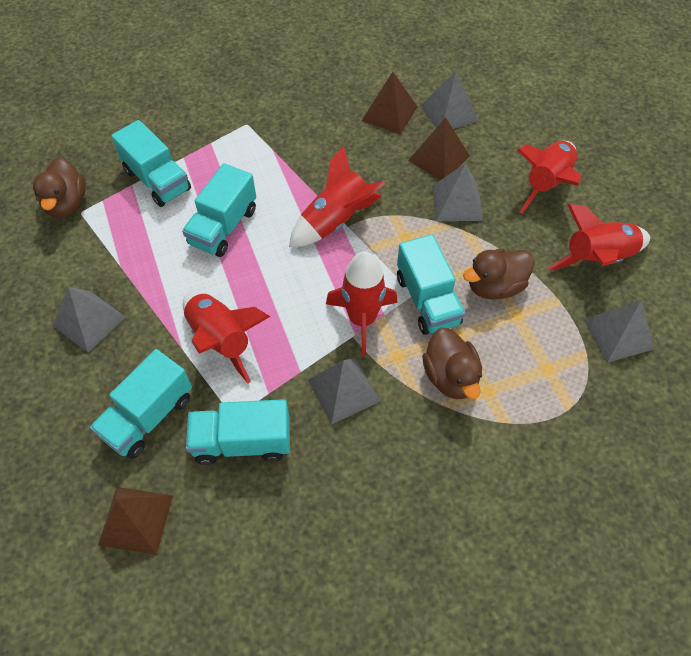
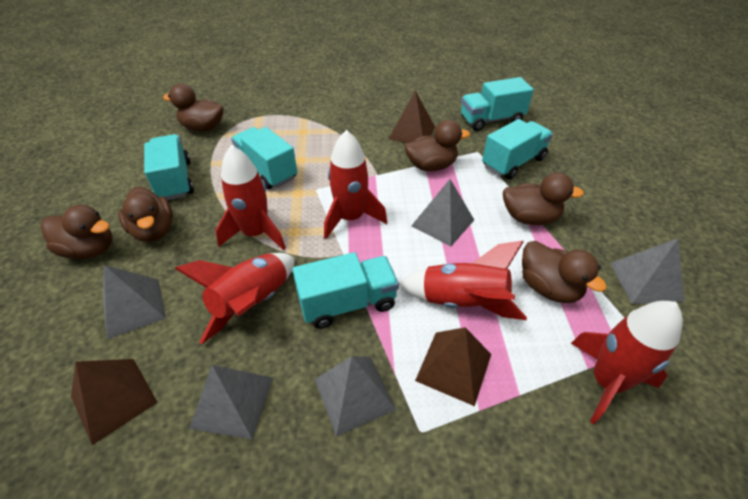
brown duck: 3 -> 6

